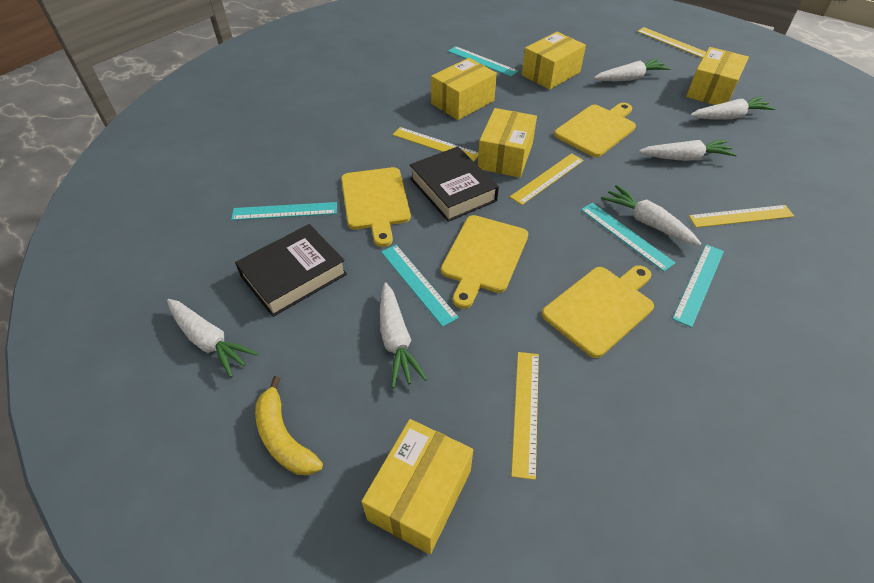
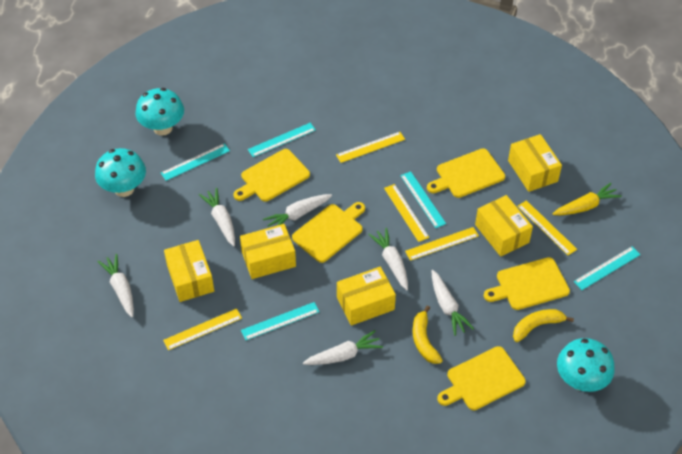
black book: 2 -> 0
turquoise mushroom: 0 -> 3
yellow banana: 1 -> 2
yellow carrot: 0 -> 1
yellow cutting board: 4 -> 5

